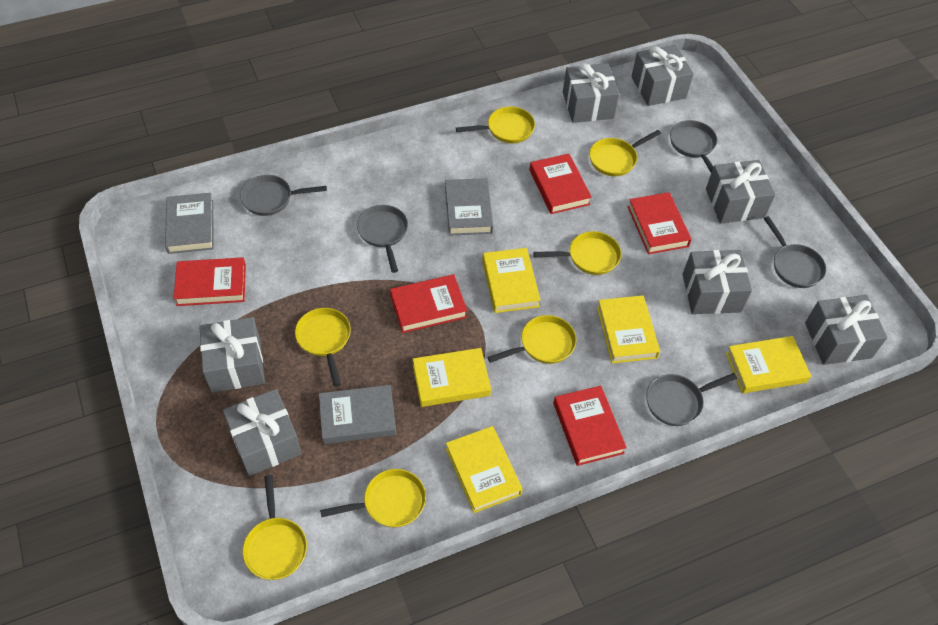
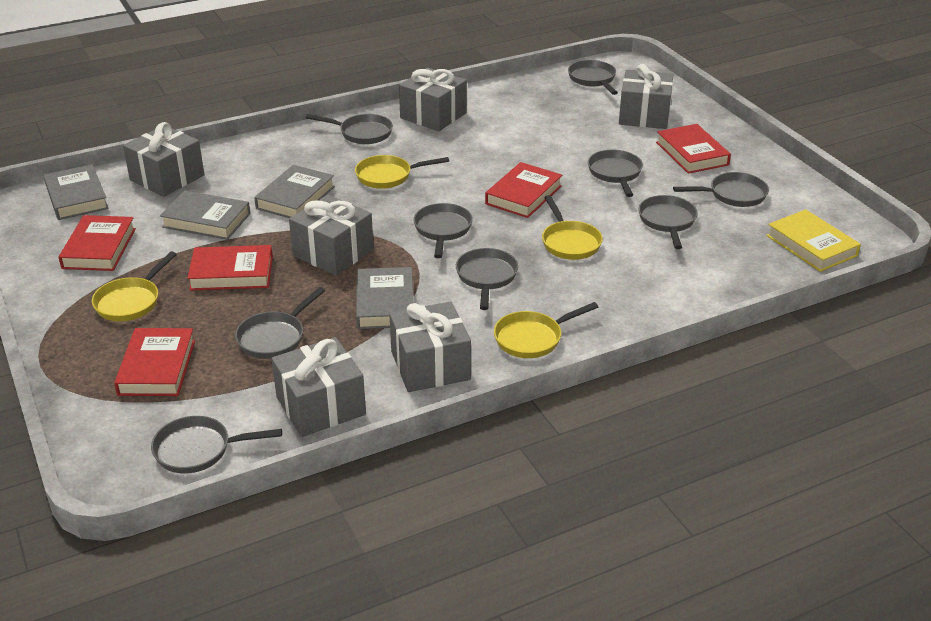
grey book: 3 -> 4
grey gift: 7 -> 6
grey pan: 5 -> 9
yellow book: 5 -> 1
yellow pan: 7 -> 4

